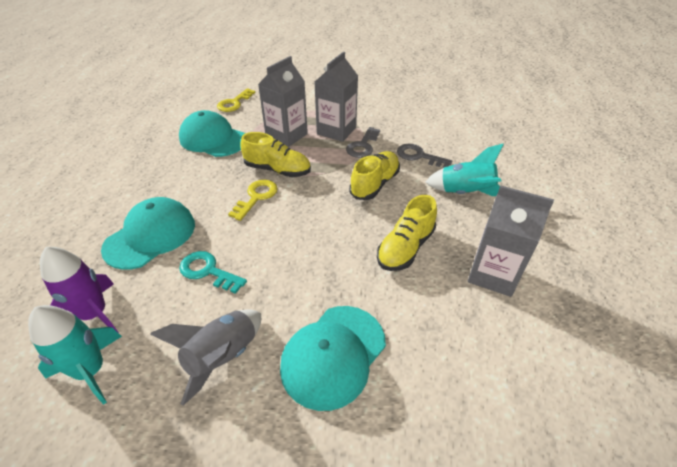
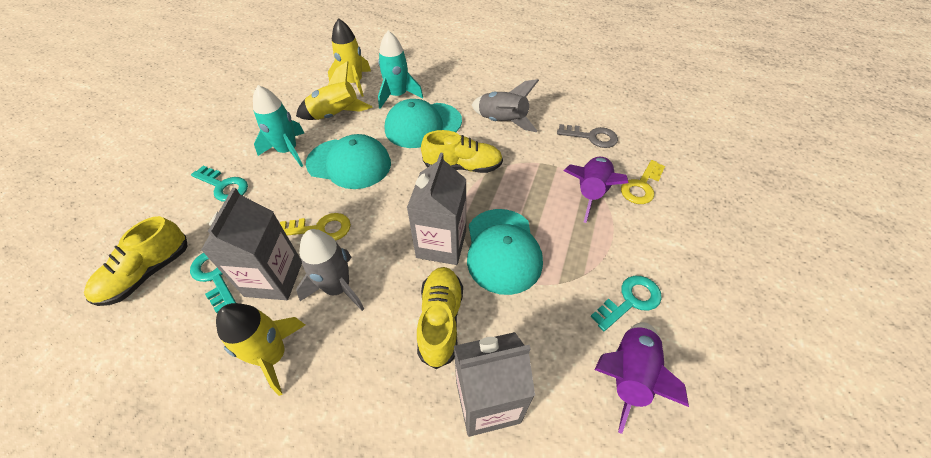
grey key: 2 -> 1
grey rocket: 1 -> 2
purple rocket: 1 -> 2
turquoise key: 1 -> 3
yellow rocket: 0 -> 3

